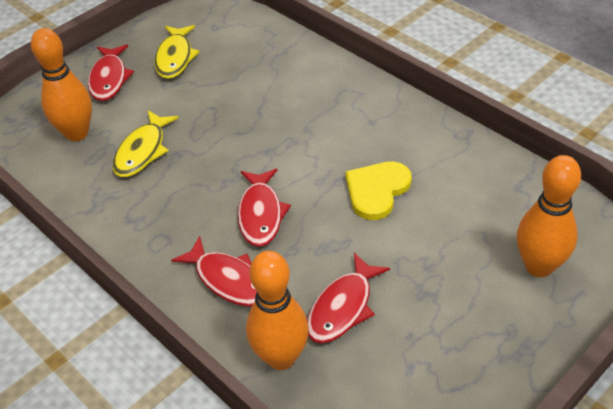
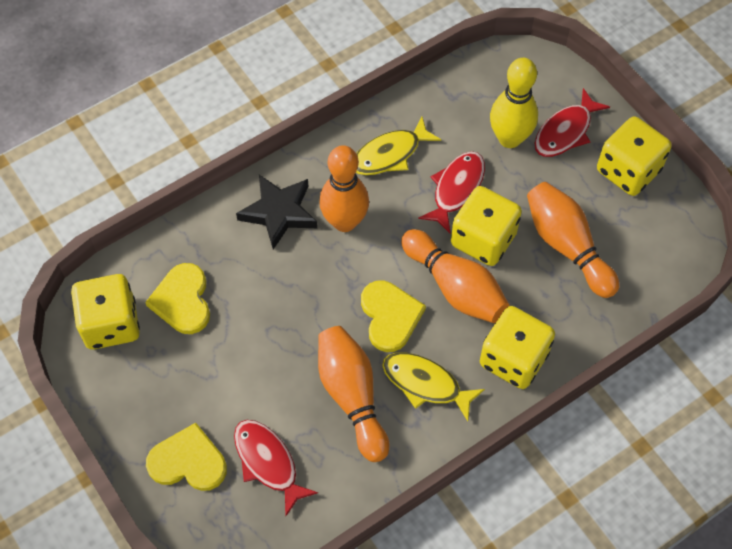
black star: 0 -> 1
orange bowling pin: 3 -> 4
red fish: 4 -> 3
yellow bowling pin: 0 -> 1
yellow dice: 0 -> 4
yellow heart: 1 -> 3

